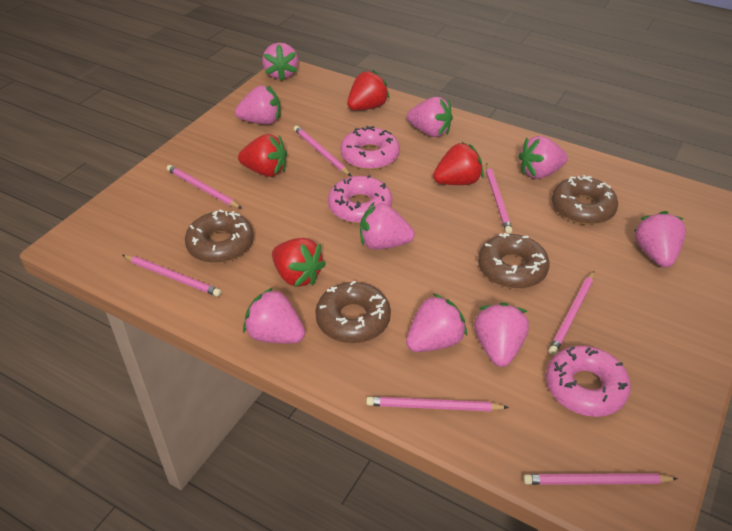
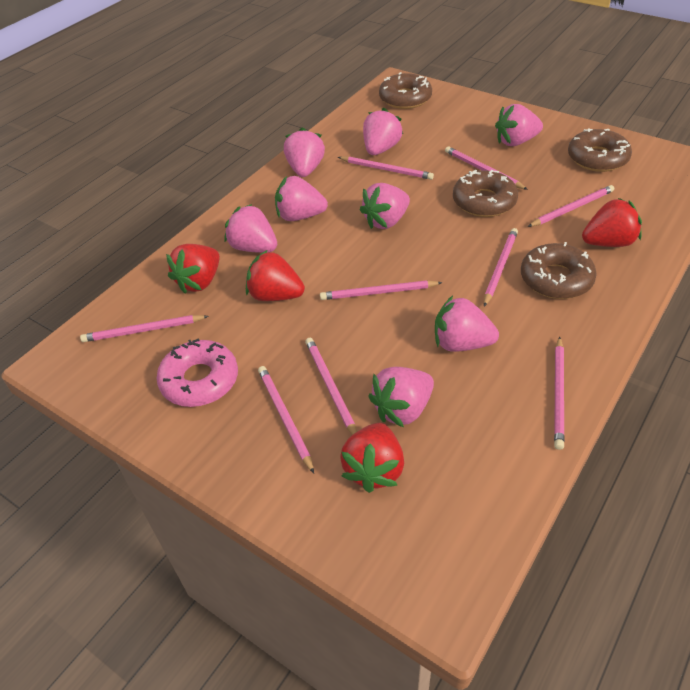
pink donut: 3 -> 1
pink pencil: 7 -> 9
pink strawberry: 9 -> 8

